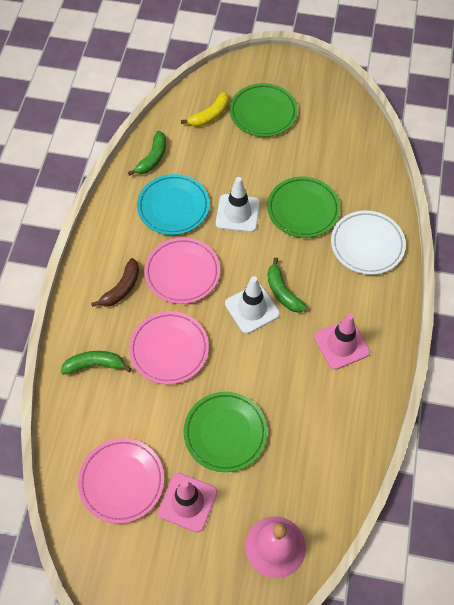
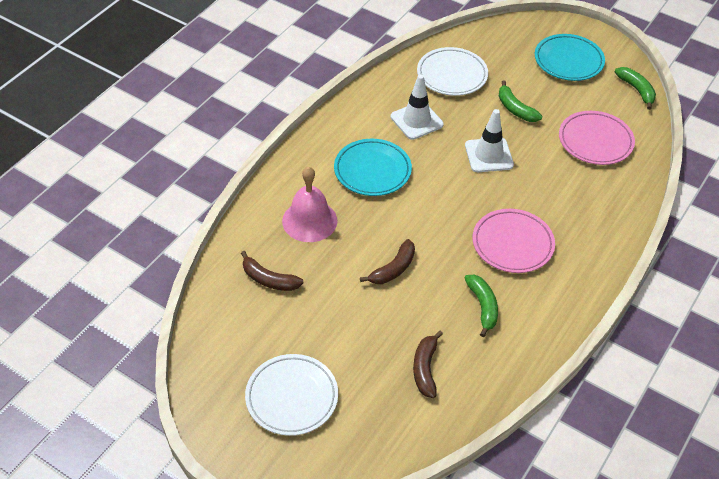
brown banana: 1 -> 3
green plate: 3 -> 0
pink plate: 3 -> 2
pink traffic cone: 2 -> 0
turquoise plate: 1 -> 2
white plate: 1 -> 2
yellow banana: 1 -> 0

